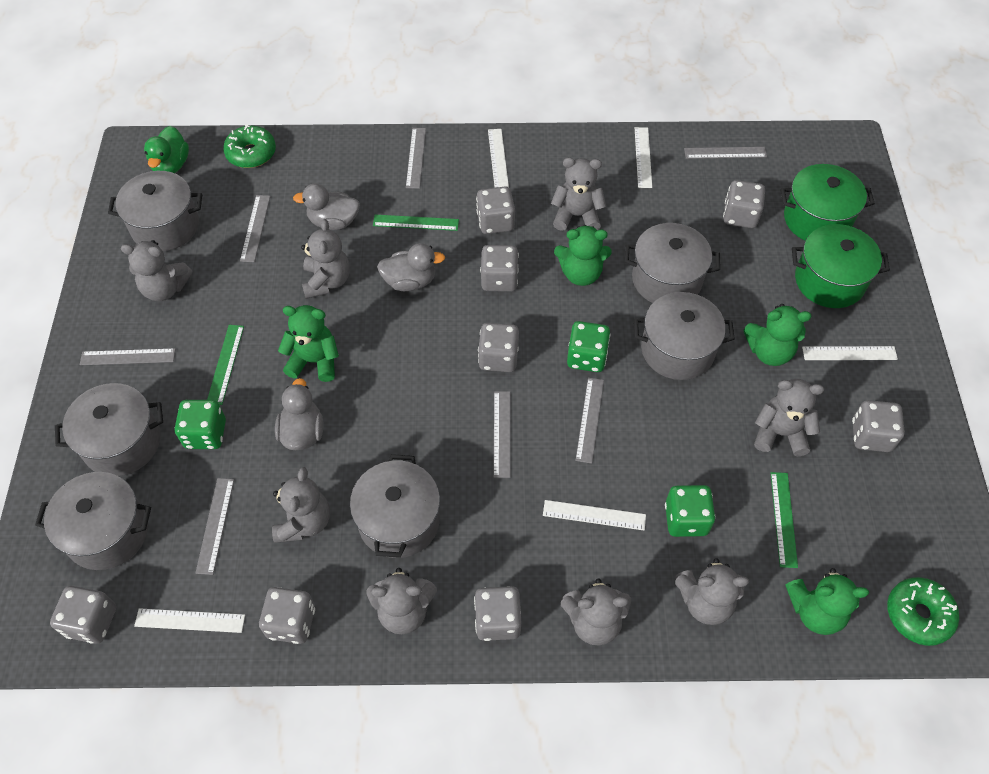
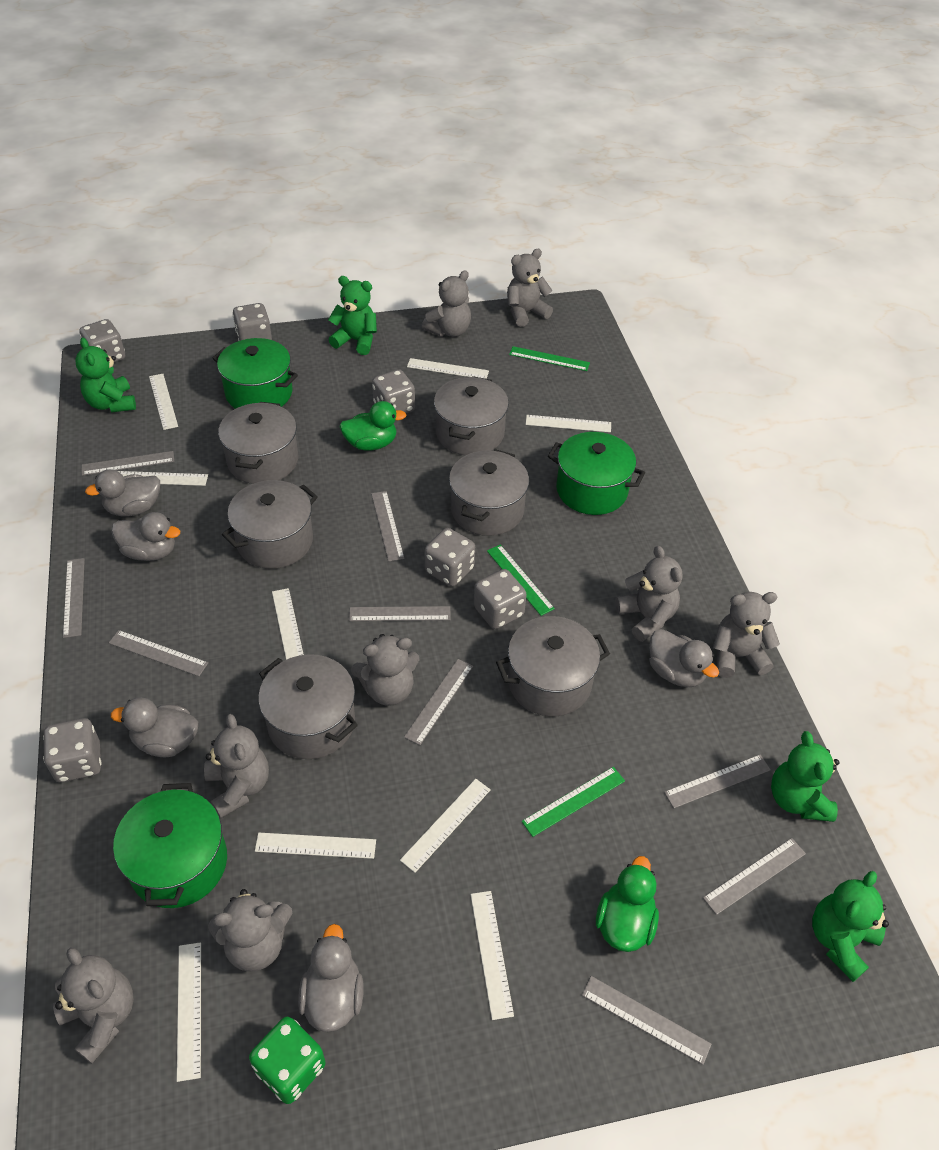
green dice: 3 -> 1
green donut: 2 -> 0
green duck: 1 -> 2
green pot: 2 -> 3
grey dice: 8 -> 6
grey duck: 3 -> 5
grey ruler: 7 -> 9
white ruler: 5 -> 9

